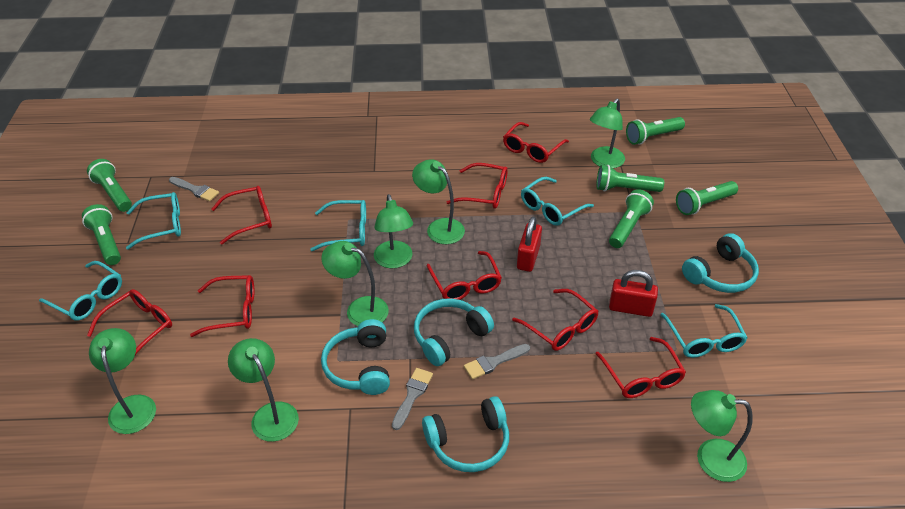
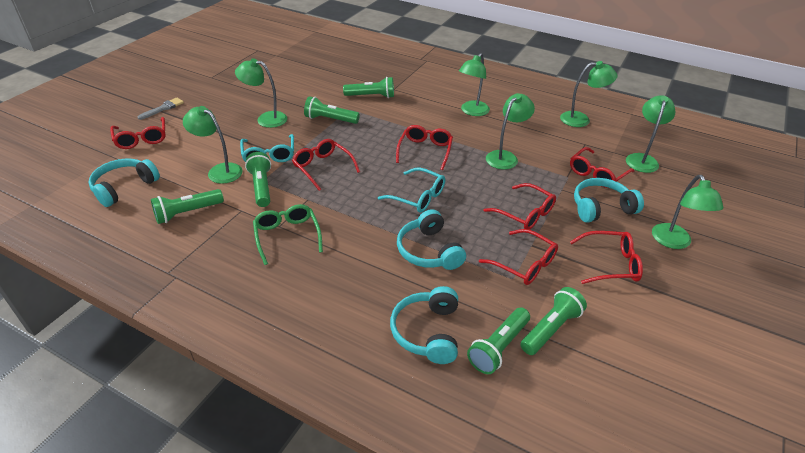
green glasses: 0 -> 1
grey brush: 3 -> 1
red glasses: 8 -> 7
red padlock: 2 -> 0
turquoise glasses: 5 -> 2

